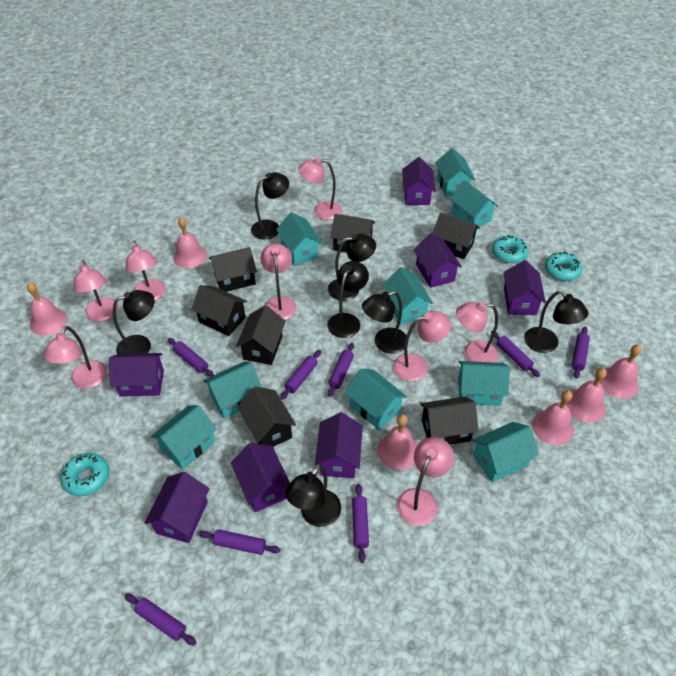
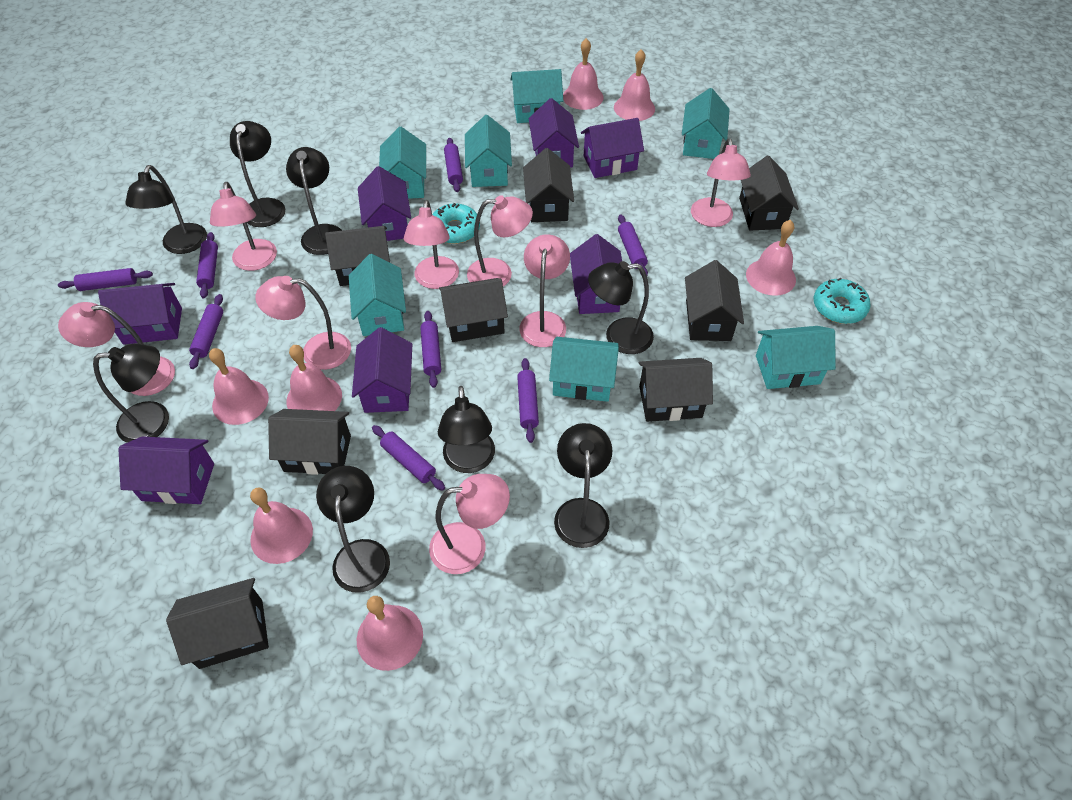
black house: 7 -> 8
black lamp: 7 -> 8
pink bell: 6 -> 7
turquoise donut: 3 -> 2
turquoise house: 9 -> 7

